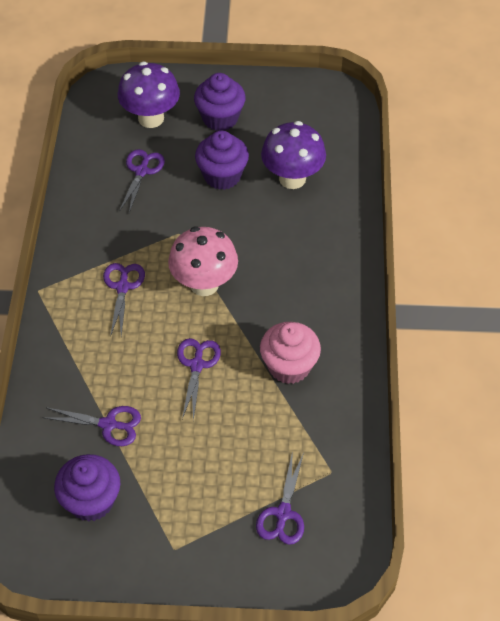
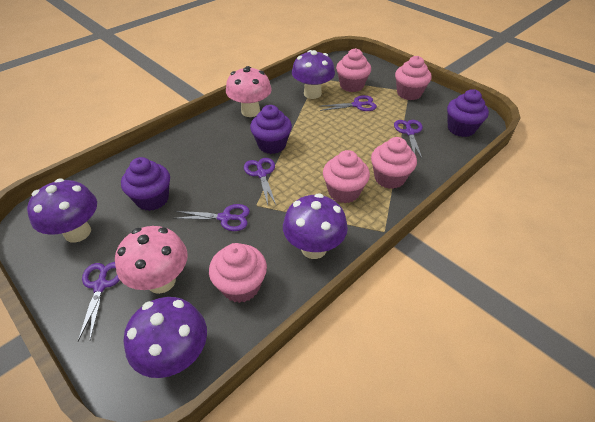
pink cupcake: 1 -> 5
pink mushroom: 1 -> 2
purple mushroom: 2 -> 4

